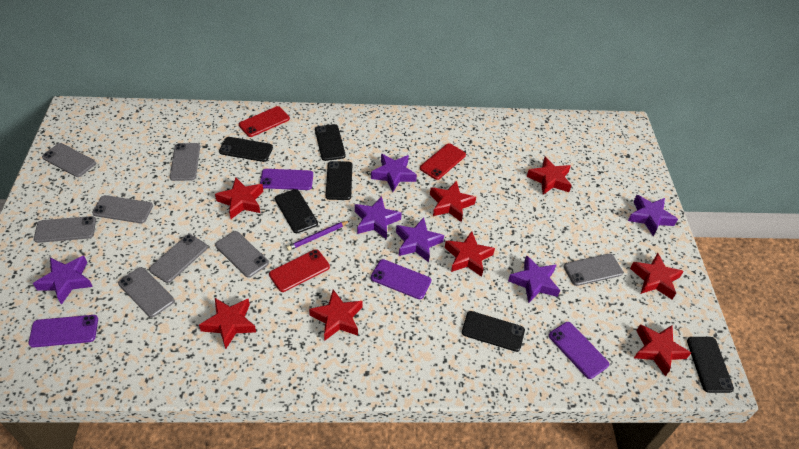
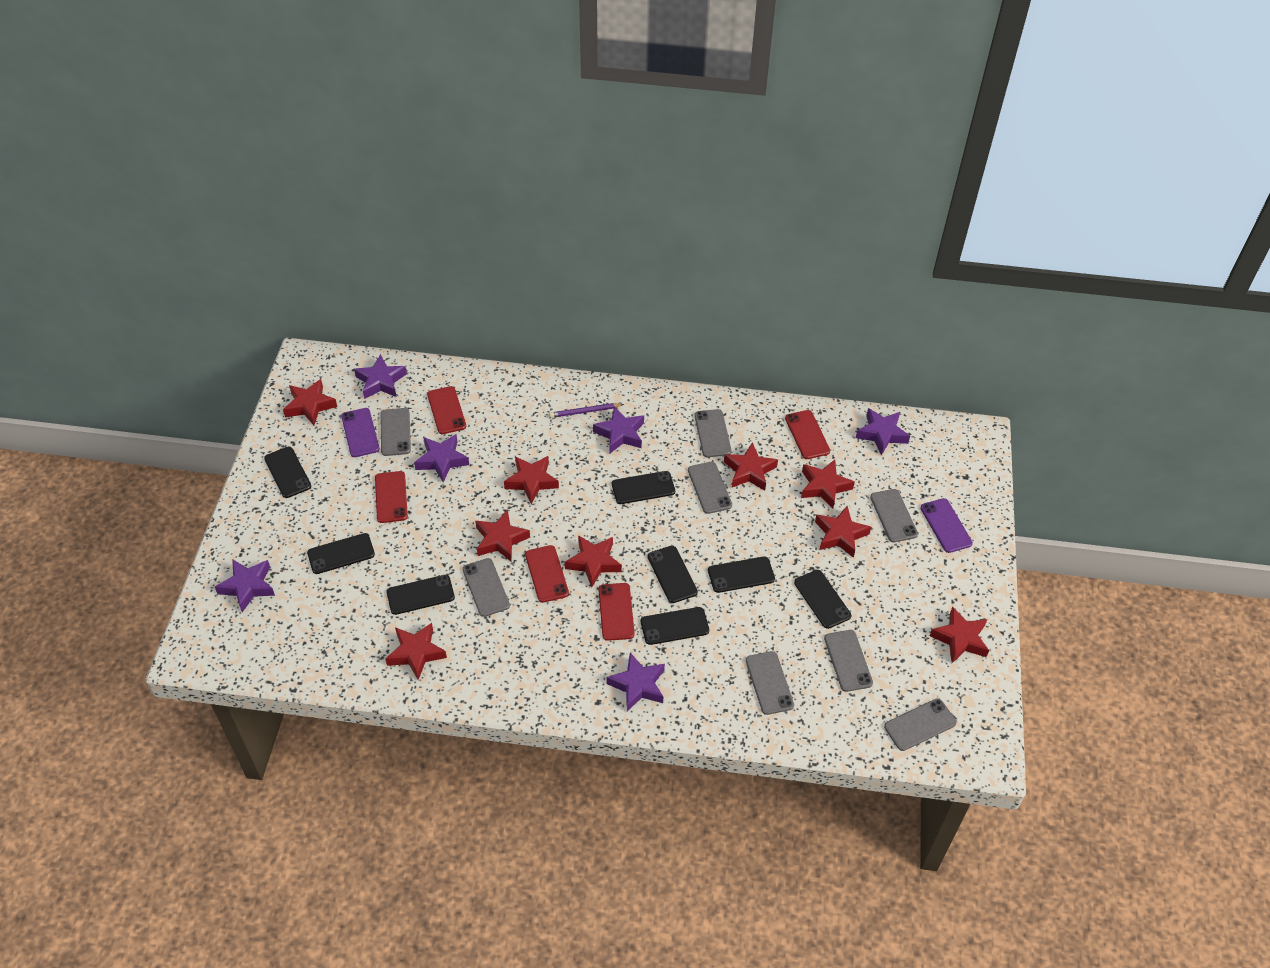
black phone: 6 -> 8
purple phone: 4 -> 2
red phone: 3 -> 5
red star: 8 -> 9

